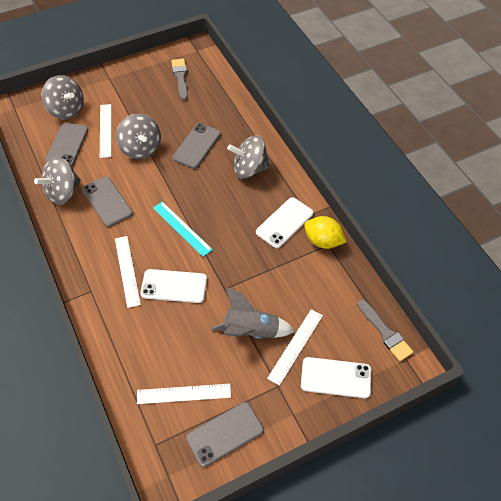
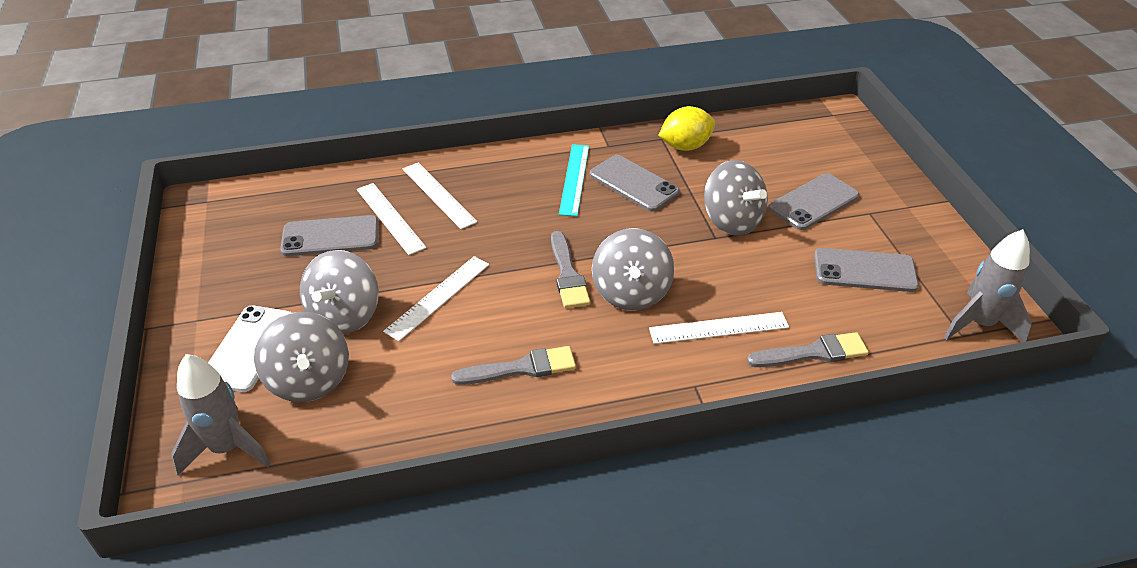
grey brush: 2 -> 3
grey rocket: 1 -> 2
white phone: 3 -> 1

